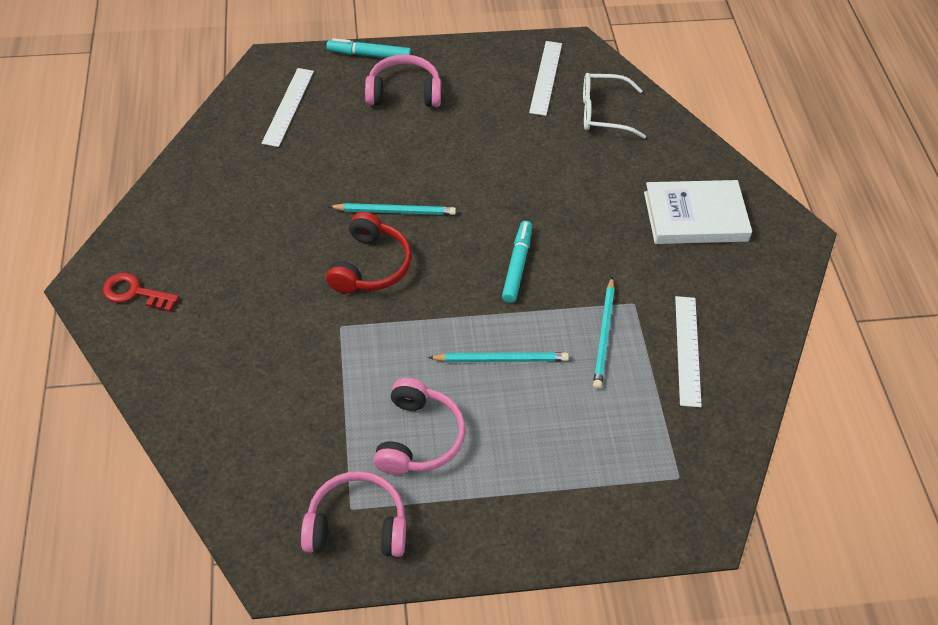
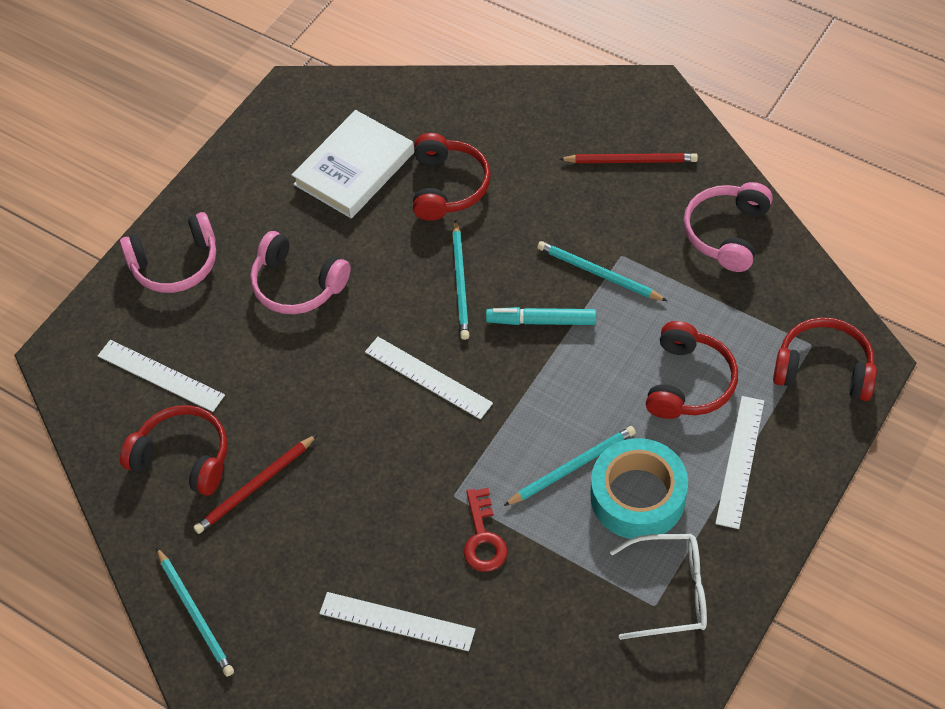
red headphones: 1 -> 4
red pencil: 0 -> 2
turquoise marker: 2 -> 1
turquoise pencil: 3 -> 4
turquoise tape: 0 -> 1
white ruler: 3 -> 4

